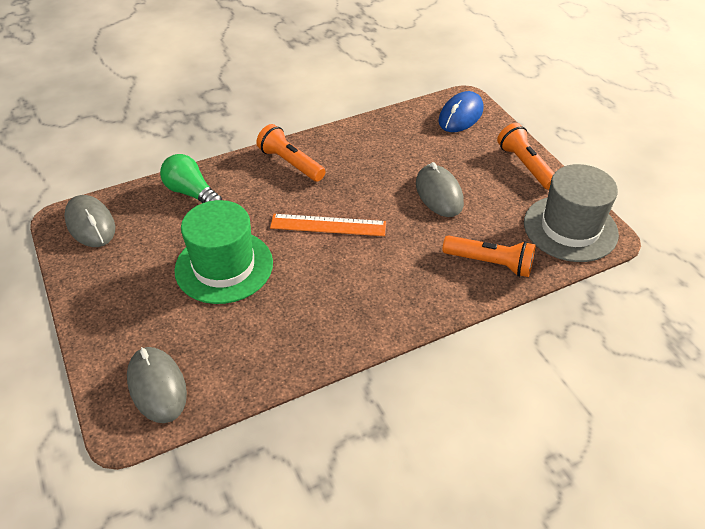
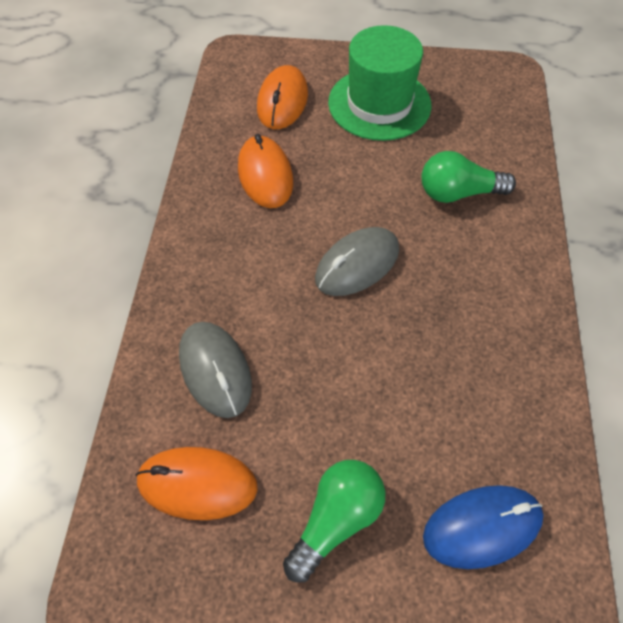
green light bulb: 1 -> 2
grey hat: 1 -> 0
grey mouse: 3 -> 2
orange flashlight: 3 -> 0
orange mouse: 0 -> 3
orange ruler: 1 -> 0

